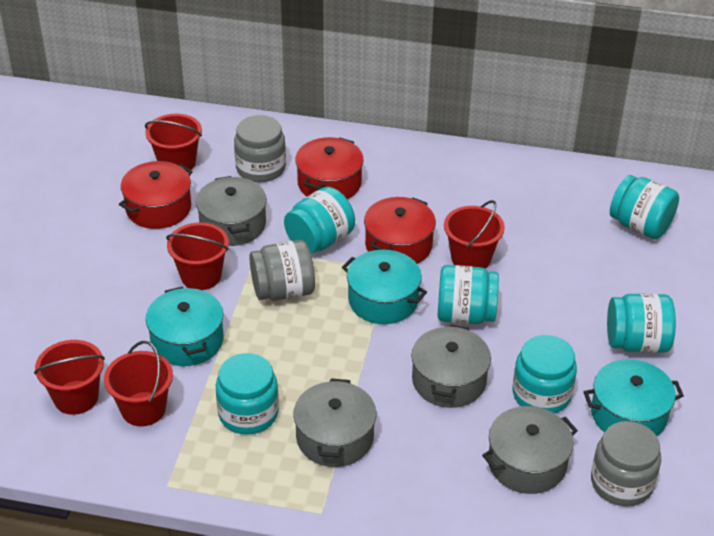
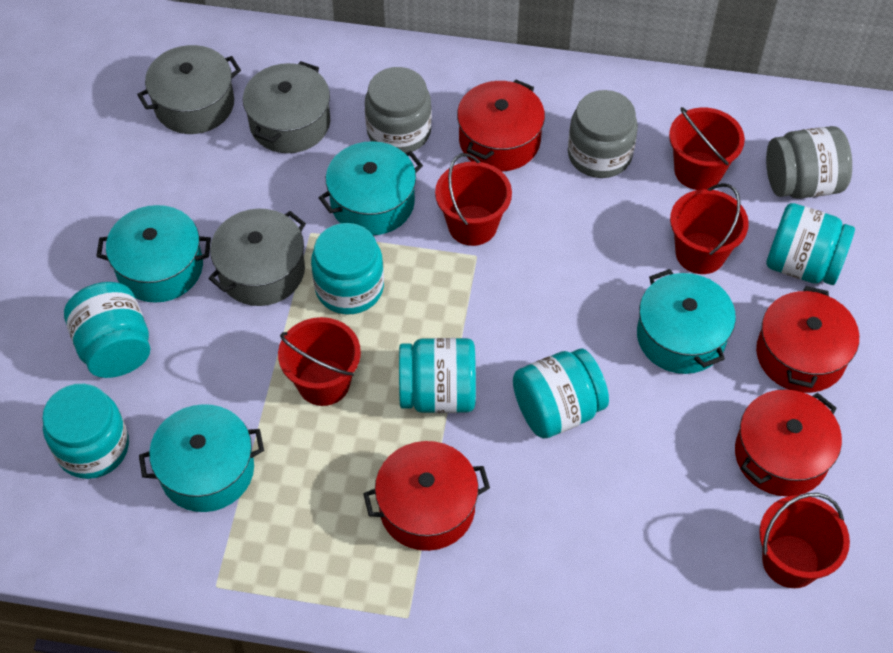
grey pot: 4 -> 3
red pot: 3 -> 4
turquoise pot: 3 -> 4

